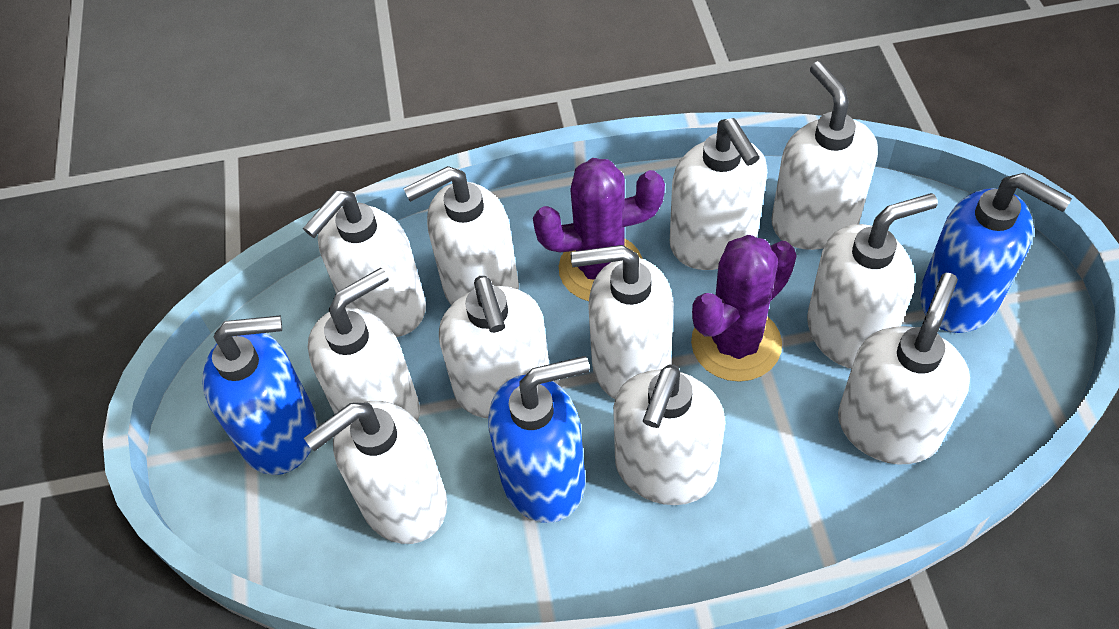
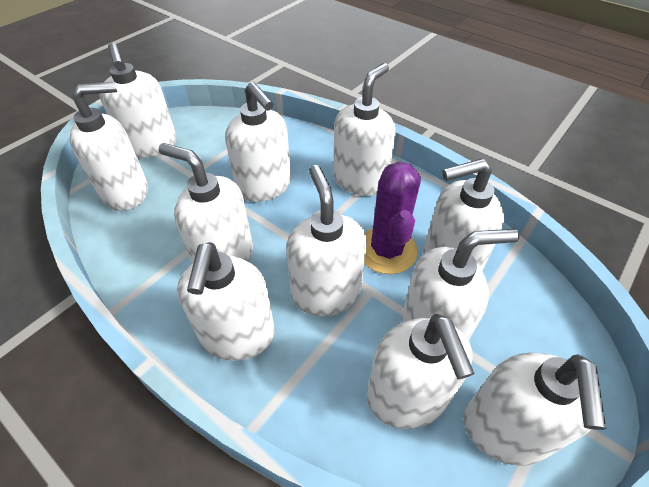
blue soap dispenser: 3 -> 0
purple cactus: 2 -> 1

